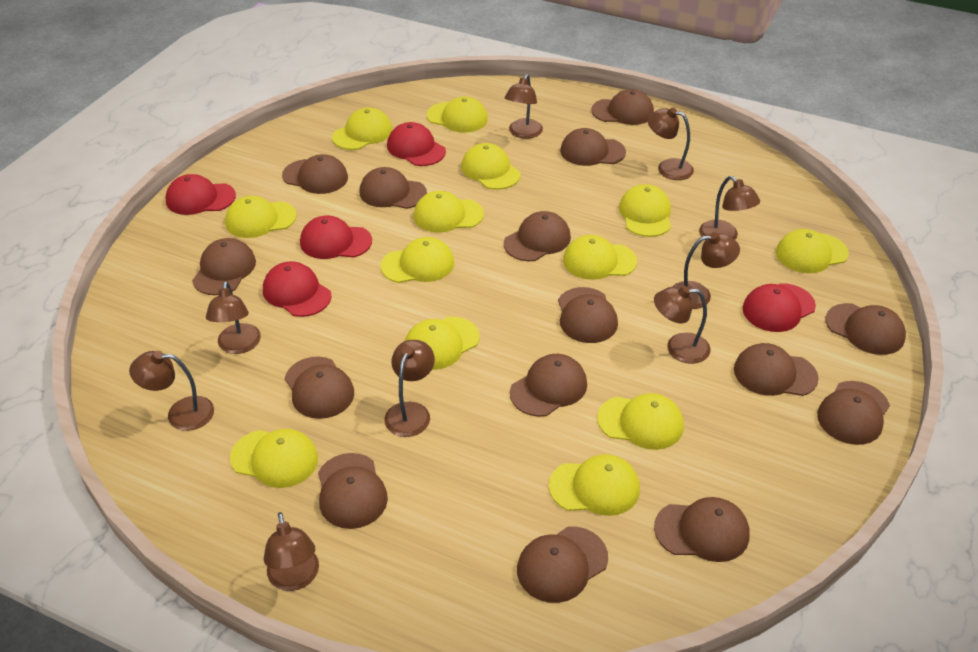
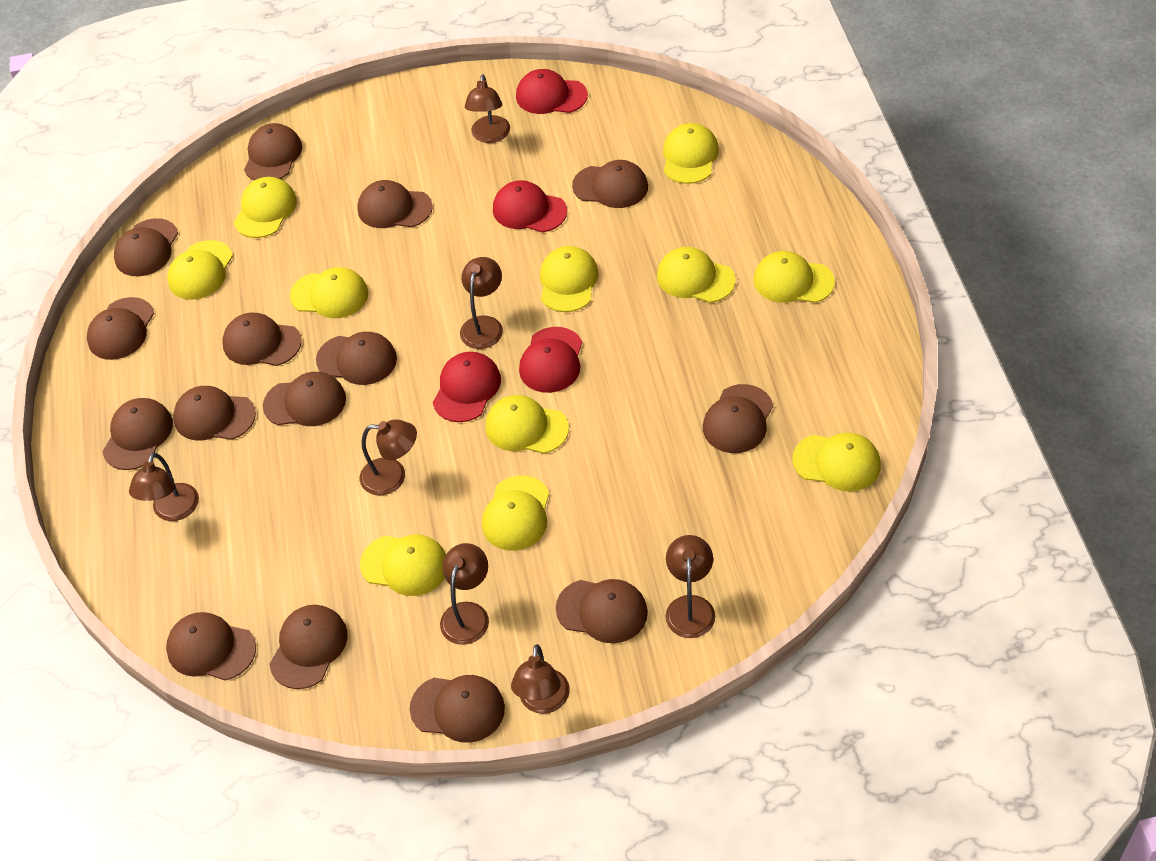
brown lamp: 9 -> 7
red cap: 5 -> 4
yellow cap: 13 -> 11

